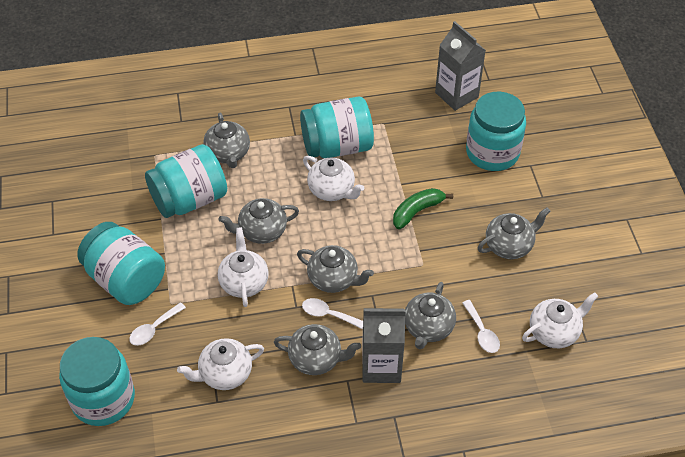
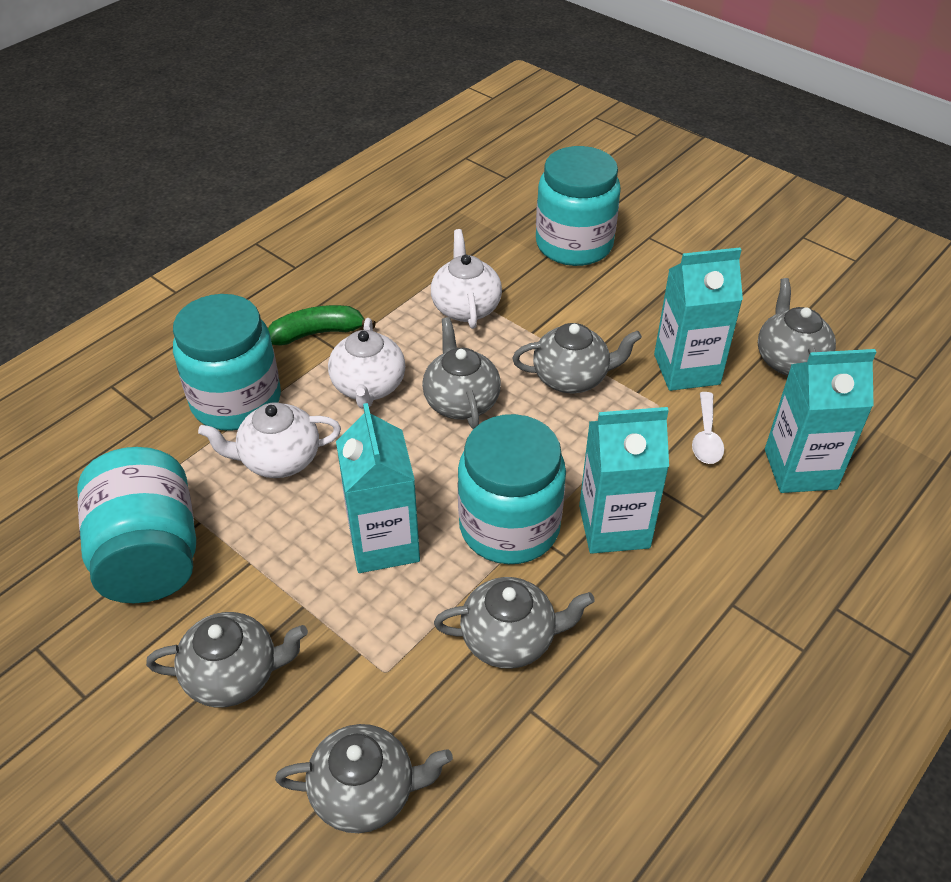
grey carton: 2 -> 0
turquoise carton: 0 -> 4
turquoise jar: 5 -> 4
white spoon: 3 -> 1
white teapot: 4 -> 3

